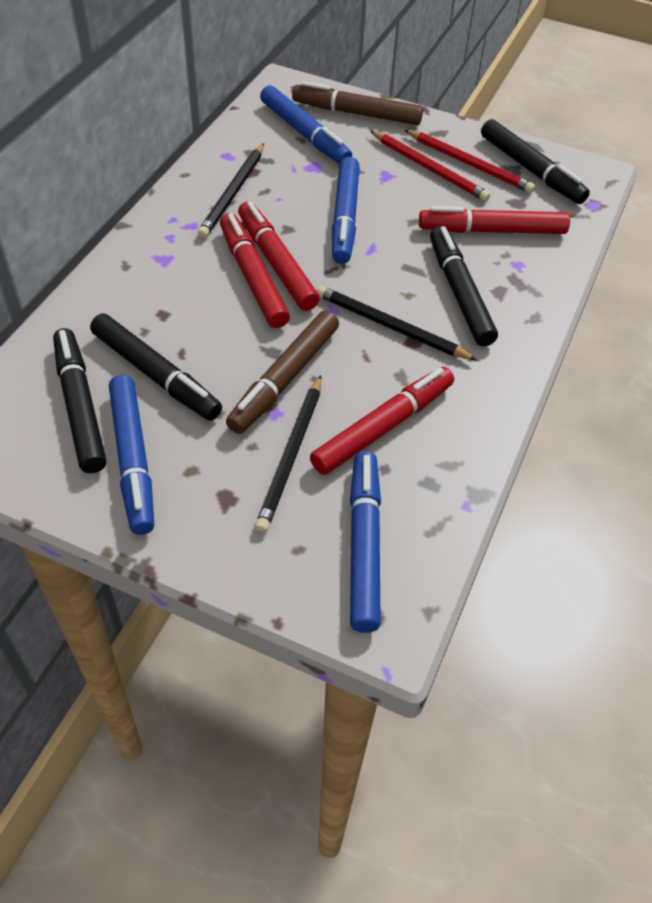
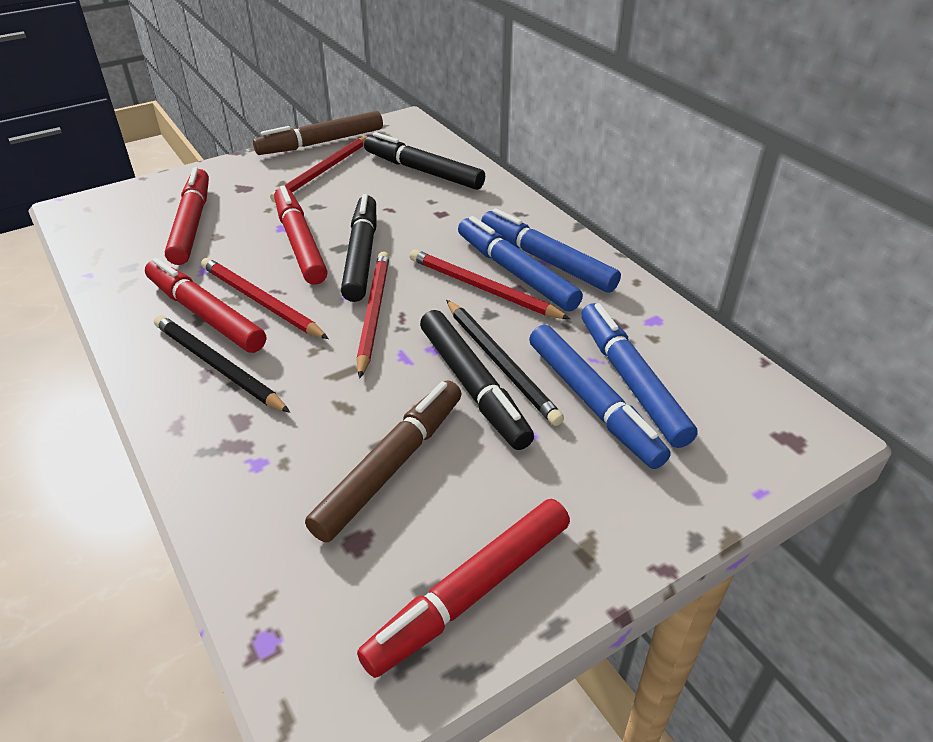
black marker: 4 -> 3
black pencil: 3 -> 2
red pencil: 2 -> 4

